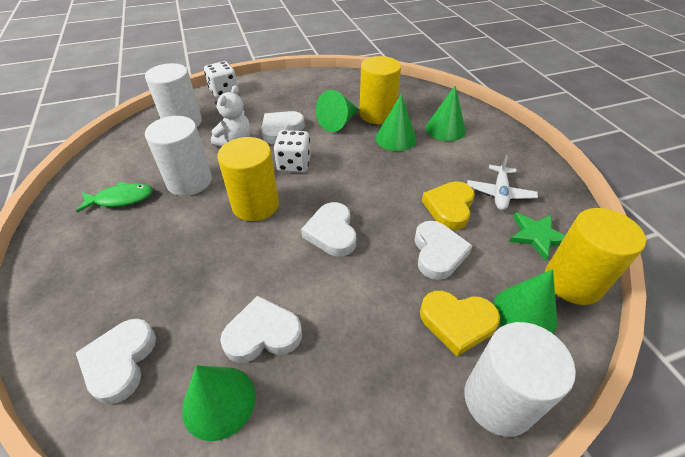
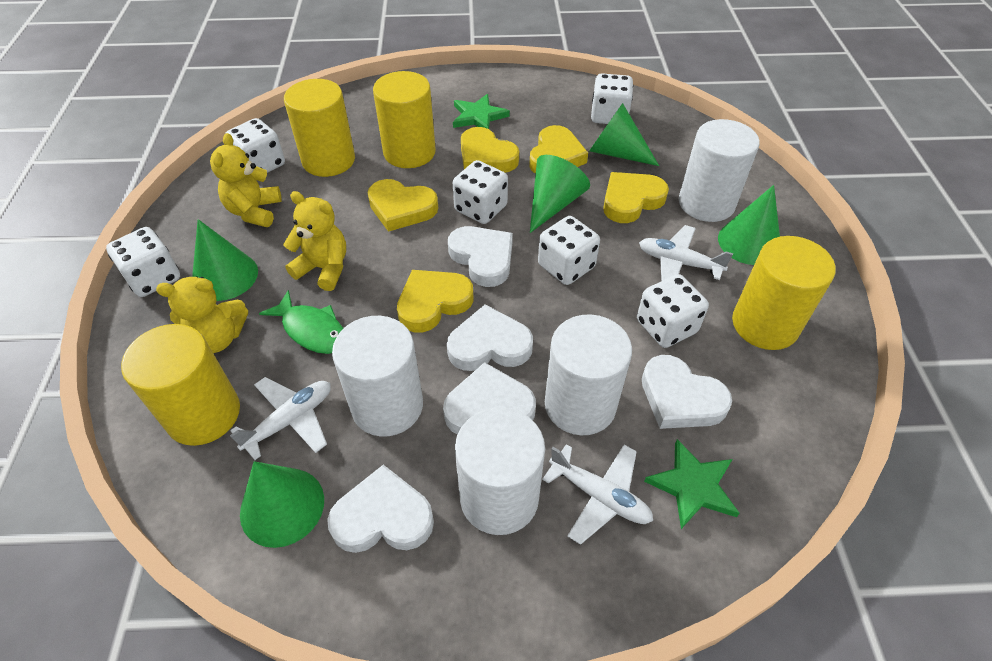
green star: 1 -> 2
white cylinder: 3 -> 4
white dice: 2 -> 6
white plane: 1 -> 3
white teddy bear: 1 -> 0
yellow cylinder: 3 -> 4
yellow heart: 2 -> 5
yellow teddy bear: 0 -> 3

